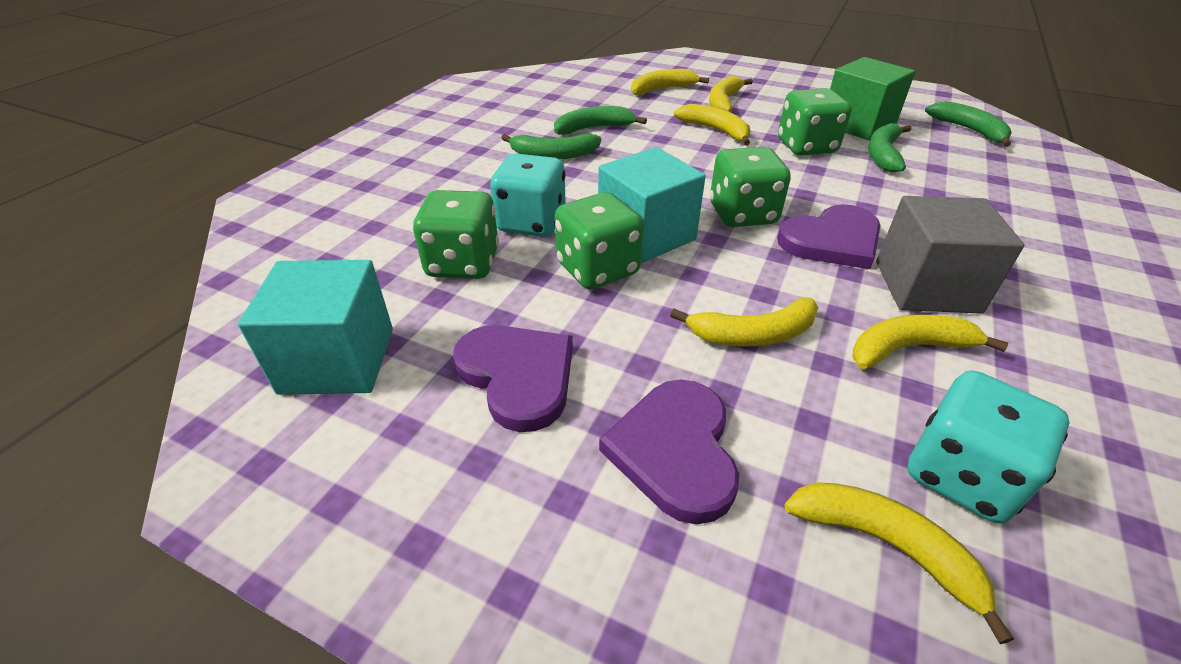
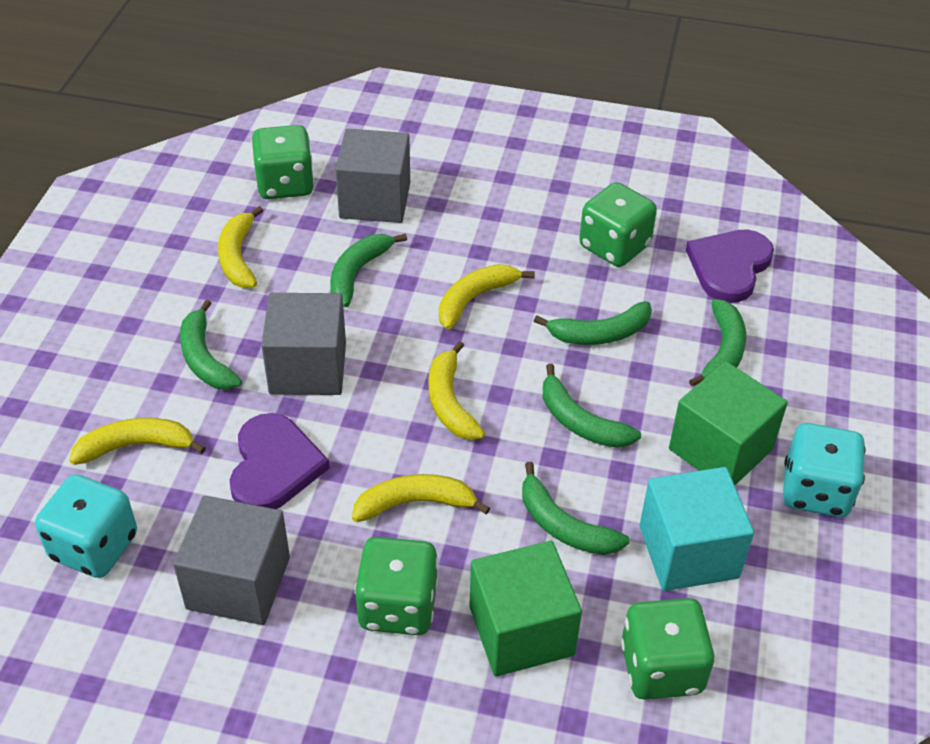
green banana: 4 -> 6
green cube: 1 -> 2
grey cube: 1 -> 3
purple heart: 3 -> 2
turquoise cube: 2 -> 1
yellow banana: 6 -> 5

